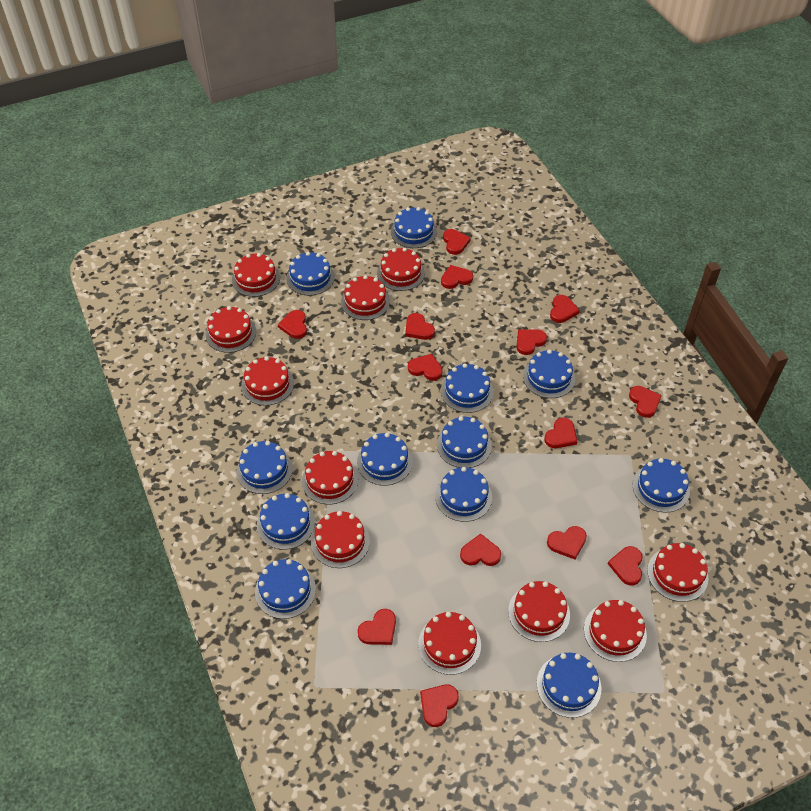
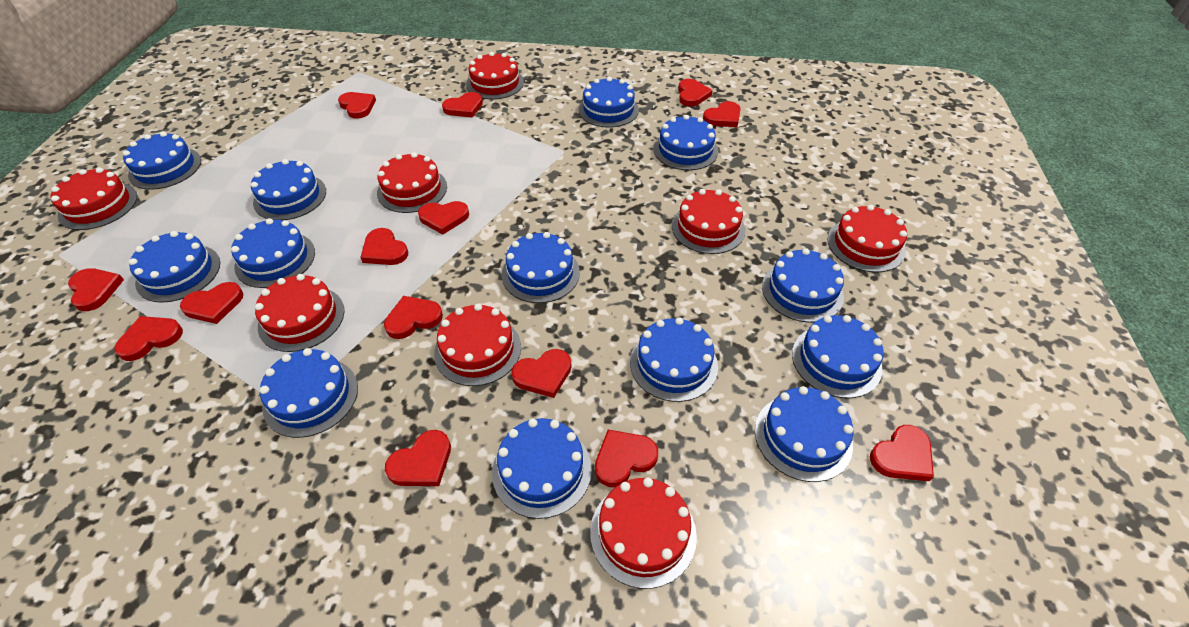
blue cake: 12 -> 13
red cake: 11 -> 8

